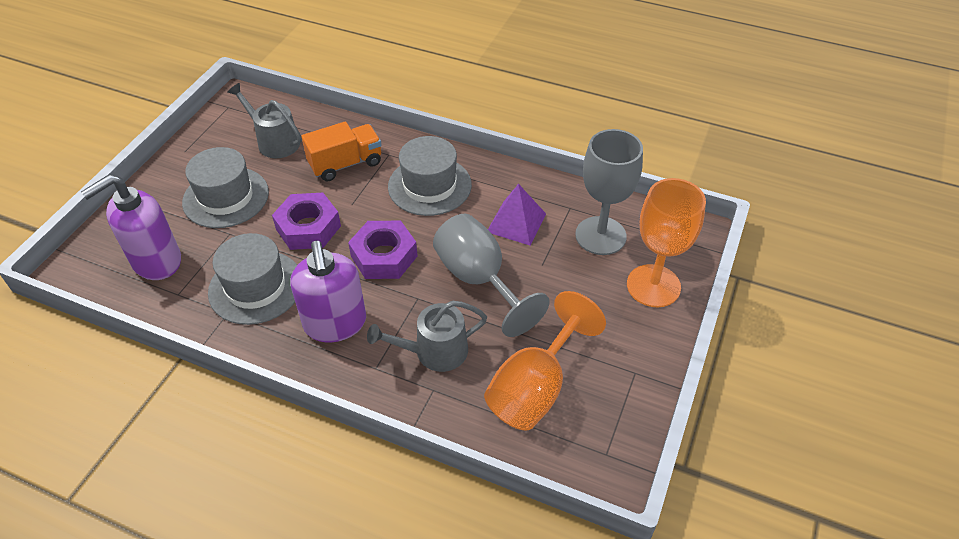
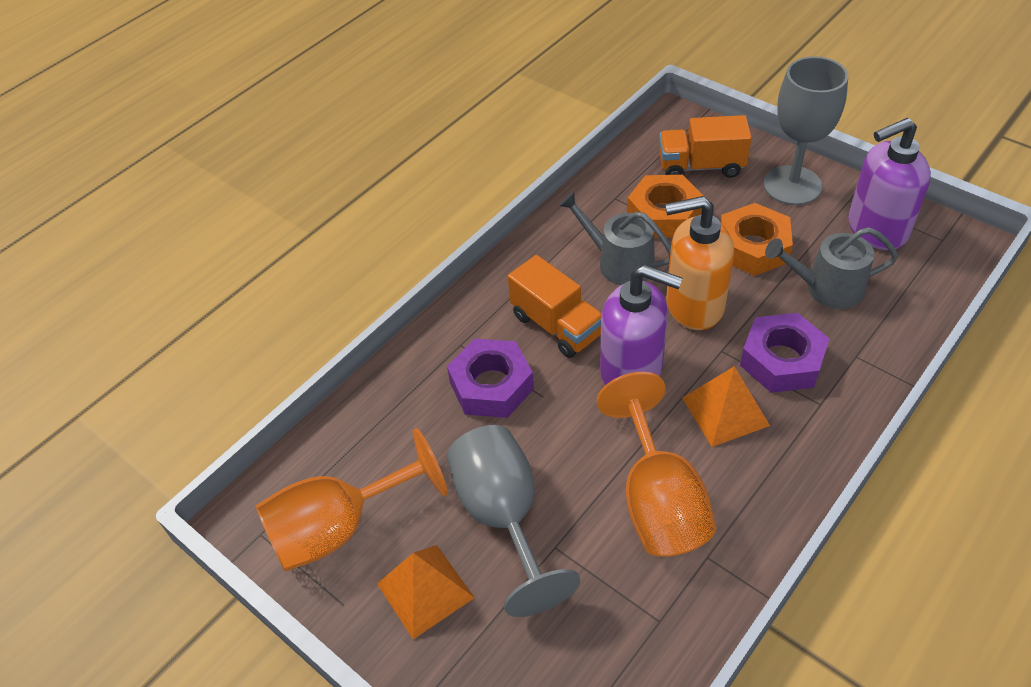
grey hat: 3 -> 0
orange nut: 0 -> 2
orange pyramid: 0 -> 2
orange soap dispenser: 0 -> 1
orange truck: 1 -> 2
purple pyramid: 1 -> 0

